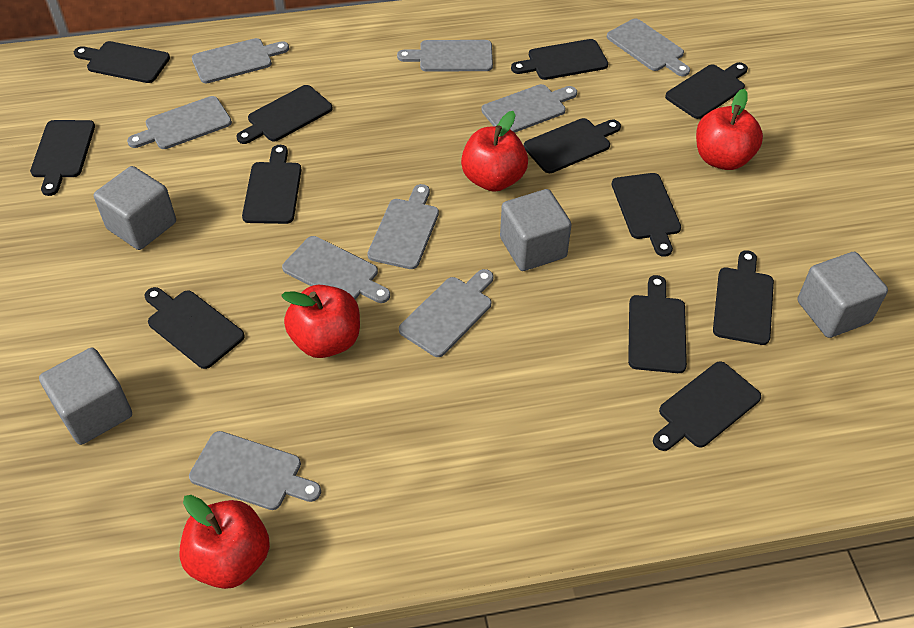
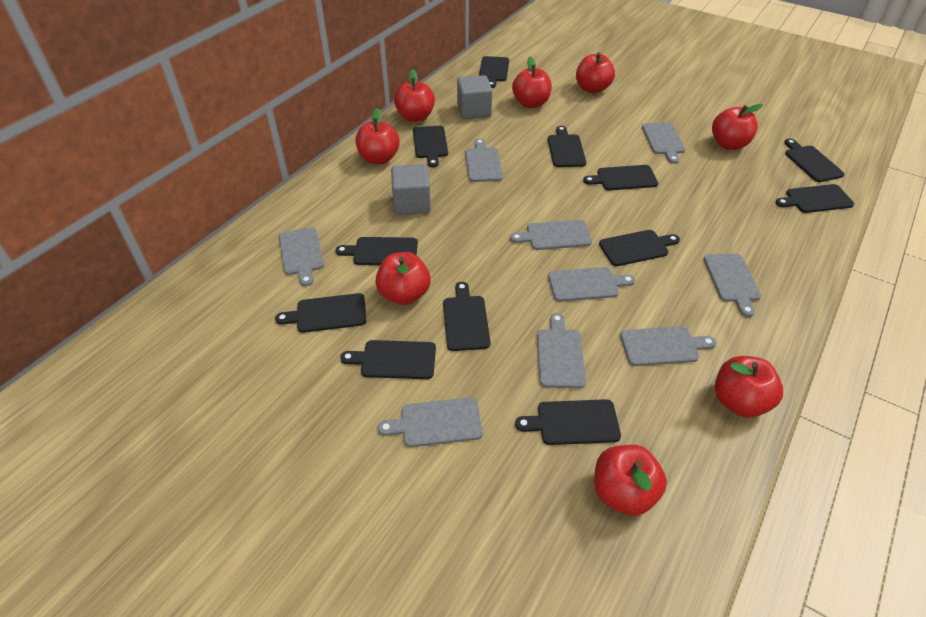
grey cube: 4 -> 2
red apple: 4 -> 8

